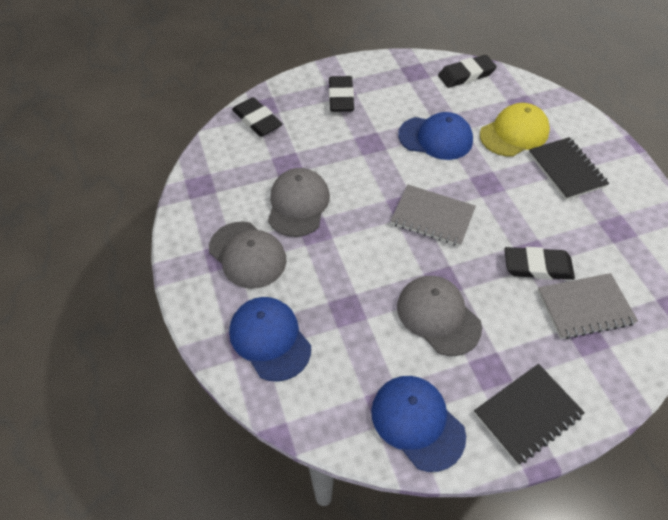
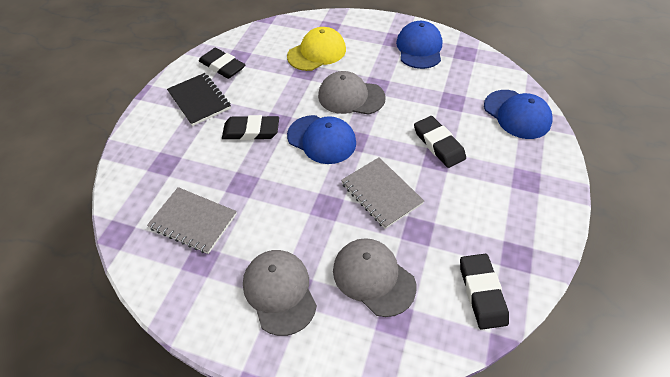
black notebook: 2 -> 1

